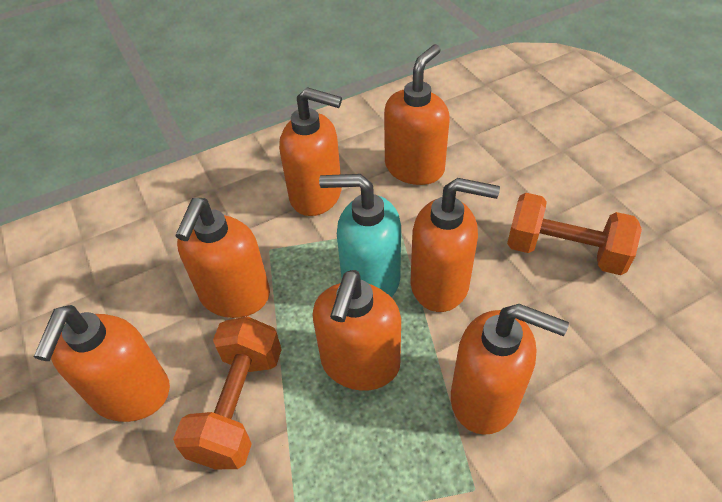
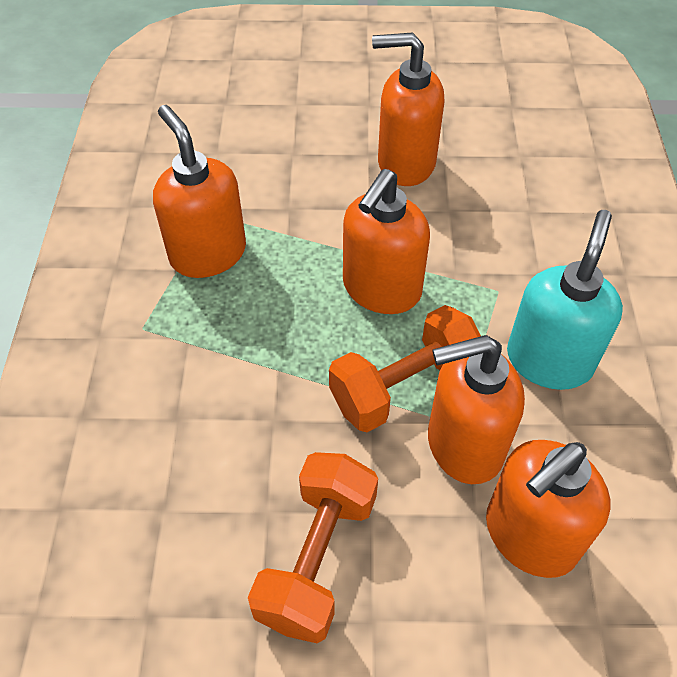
orange soap dispenser: 7 -> 5

